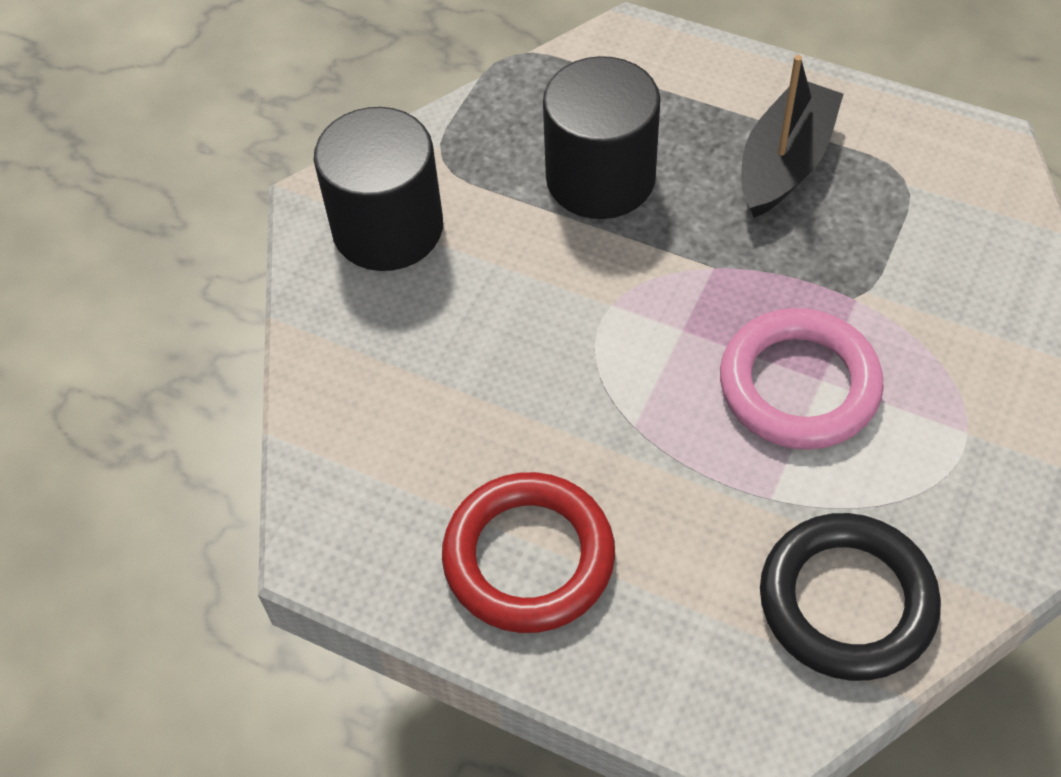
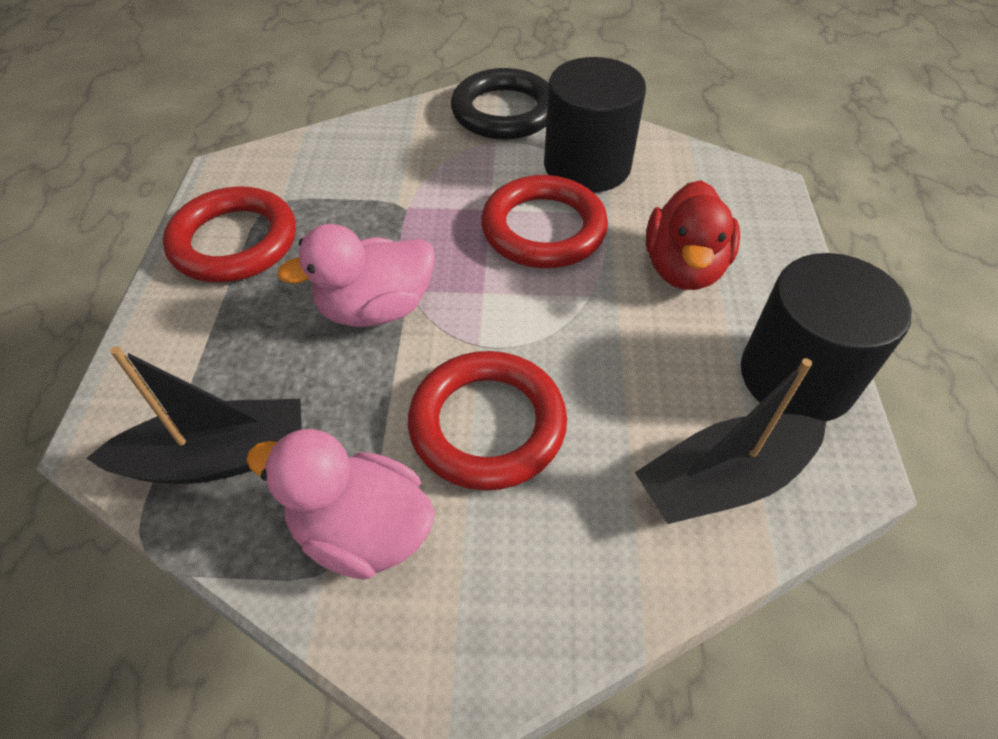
black boat: 1 -> 2
pink duck: 0 -> 2
pink ring: 1 -> 0
red duck: 0 -> 1
red ring: 1 -> 3

